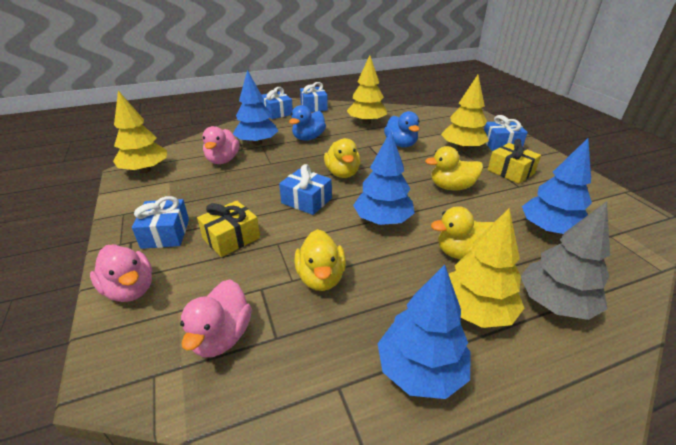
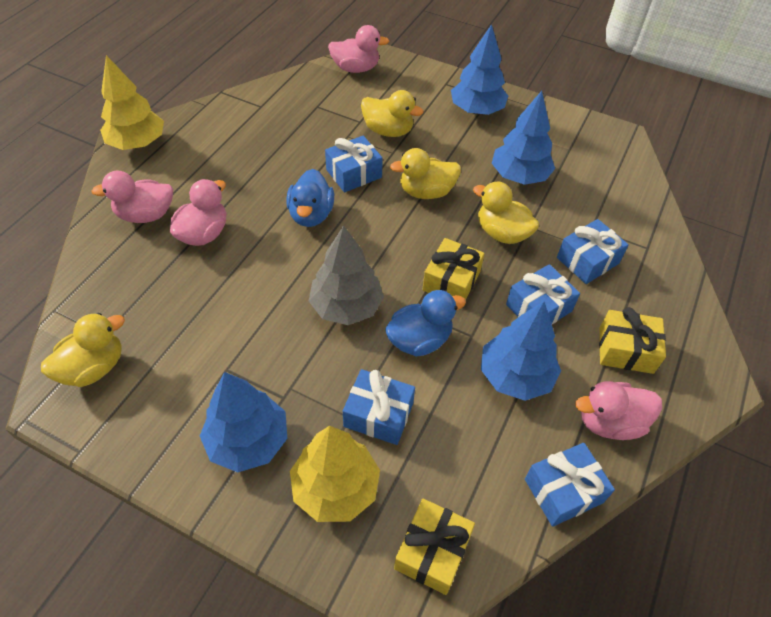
pink duck: 3 -> 4
yellow gift: 2 -> 3
yellow tree: 4 -> 2

